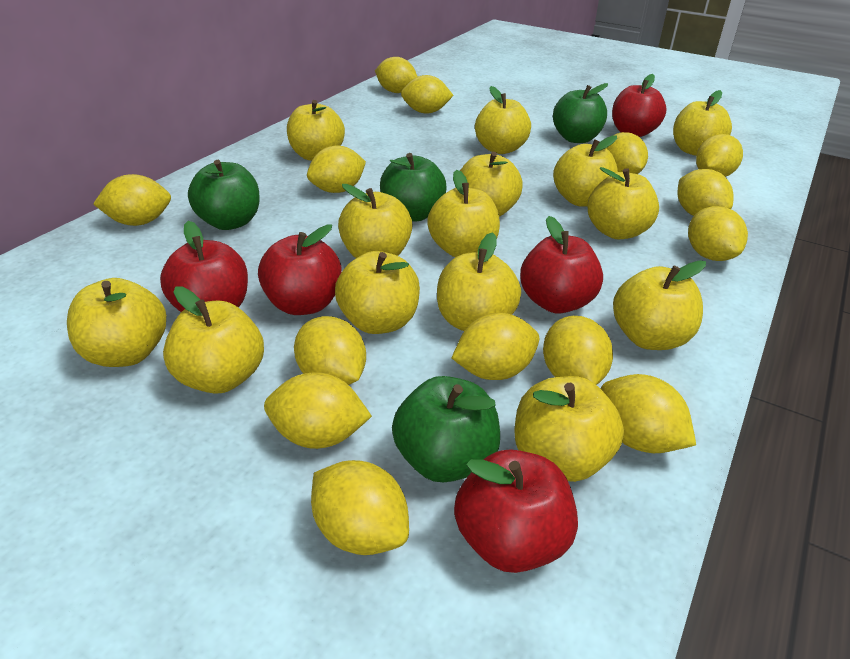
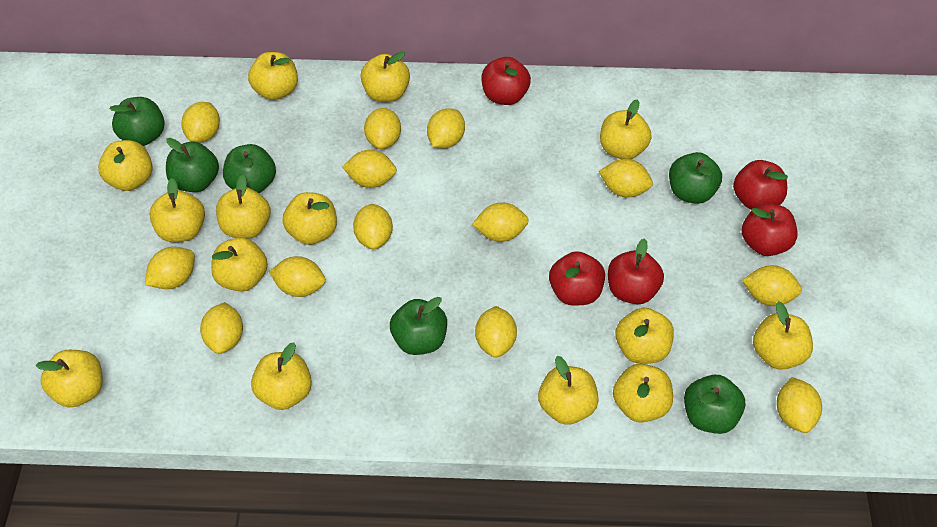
green apple: 4 -> 6
yellow lemon: 14 -> 13

